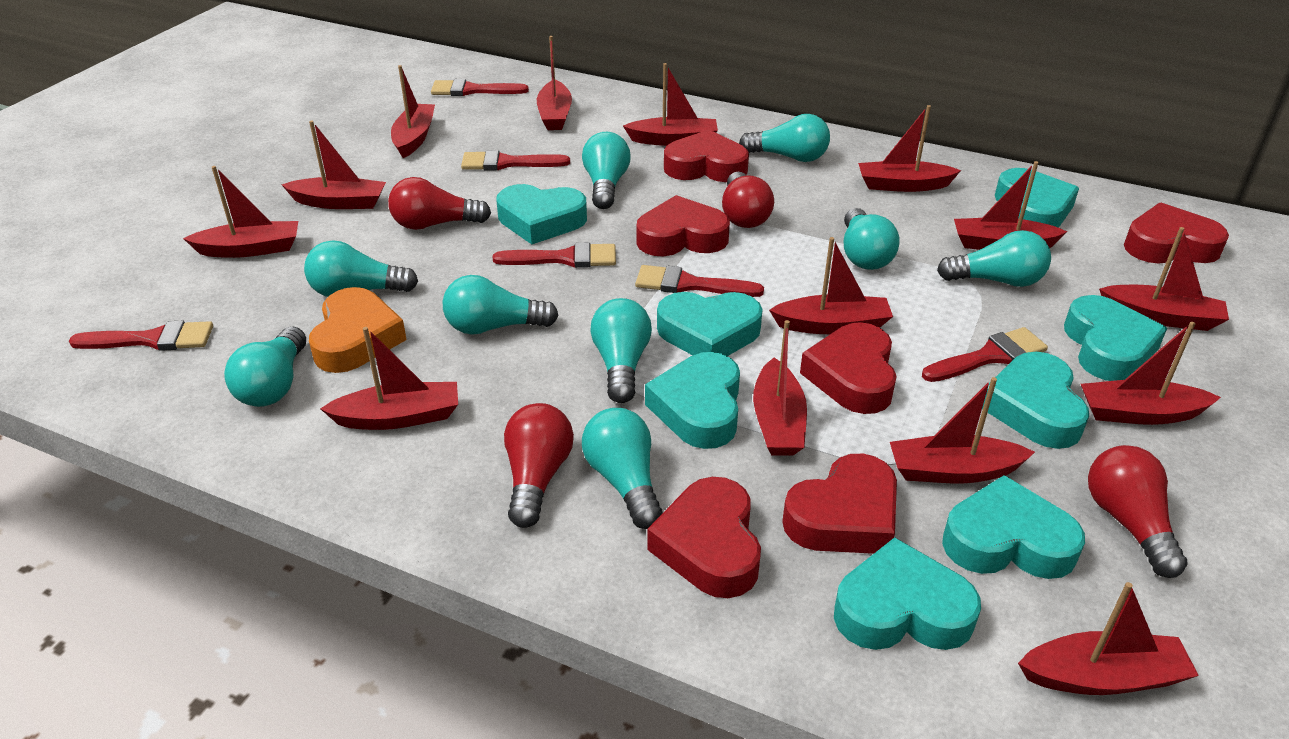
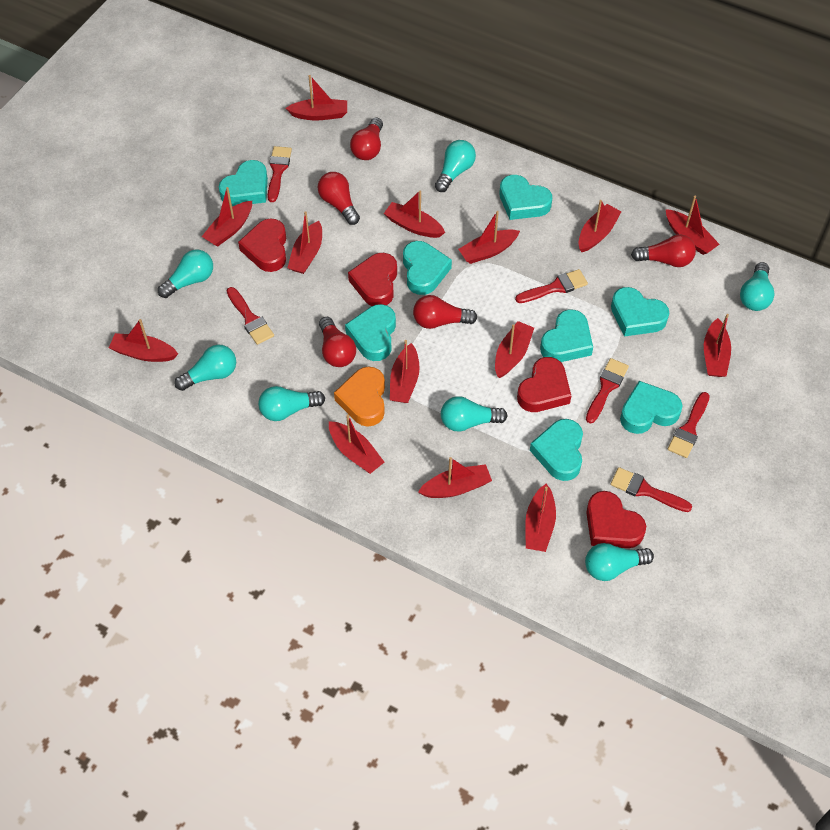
red heart: 6 -> 4
red light bulb: 4 -> 5
turquoise light bulb: 9 -> 7

